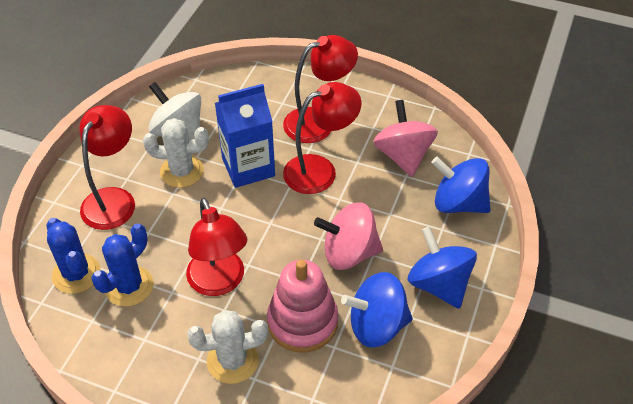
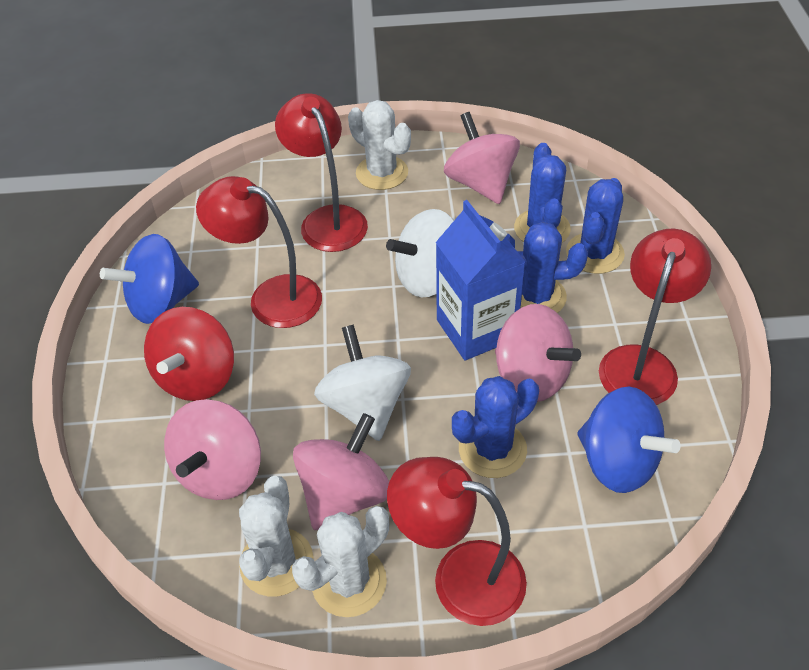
blue cactus: 2 -> 4
blue spinning top: 3 -> 2
pink spinning top: 2 -> 4
pink stacking toy: 1 -> 0
red spinning top: 0 -> 1
white cactus: 2 -> 3
white spinning top: 1 -> 2

